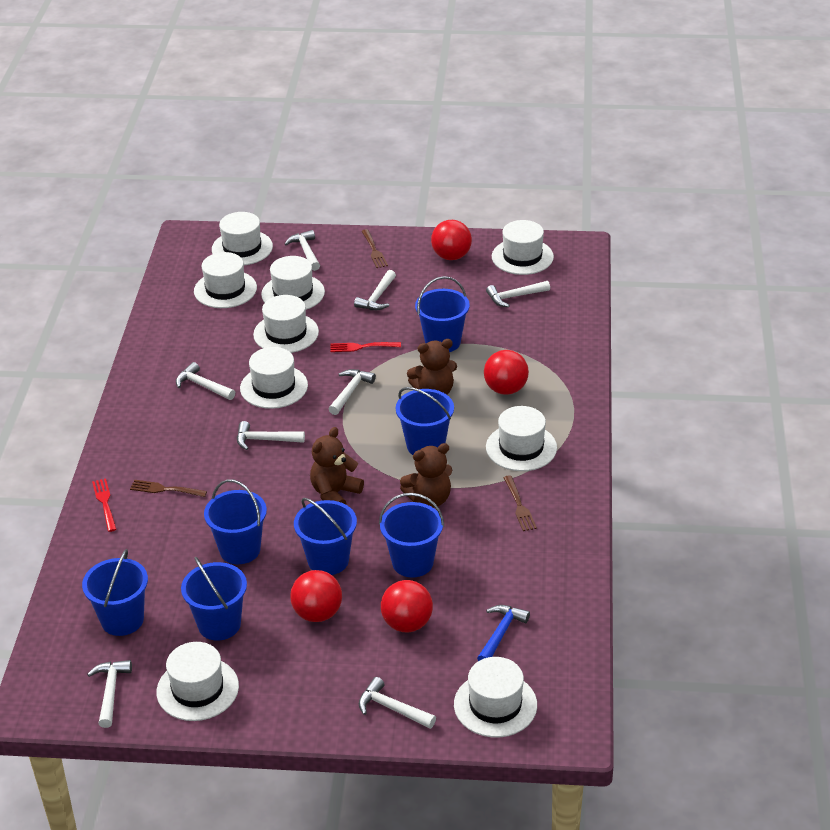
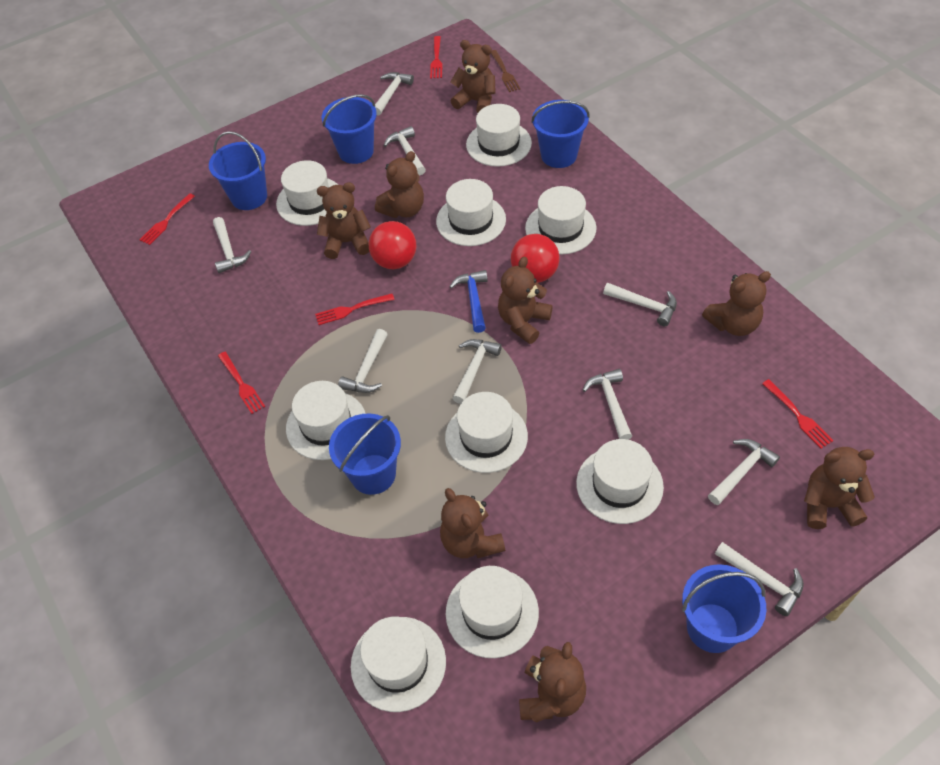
blue bucket: 7 -> 5
brown fork: 3 -> 1
brown teddy bear: 3 -> 8
red ball: 4 -> 2
red fork: 2 -> 5
white hammer: 8 -> 9

